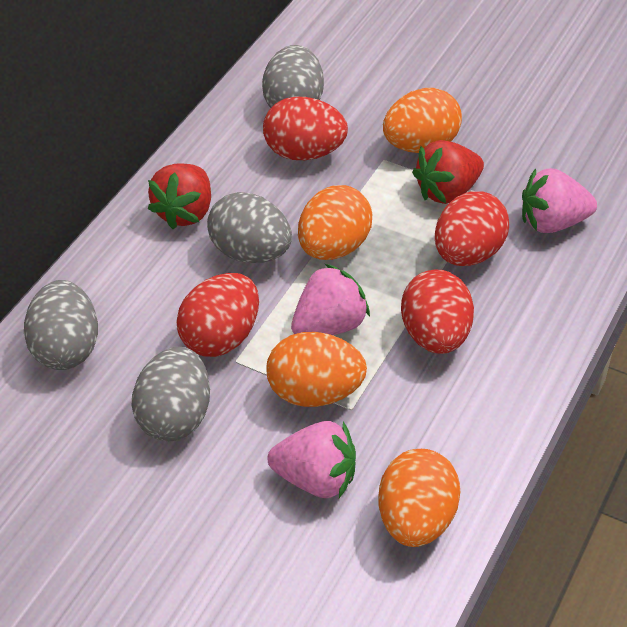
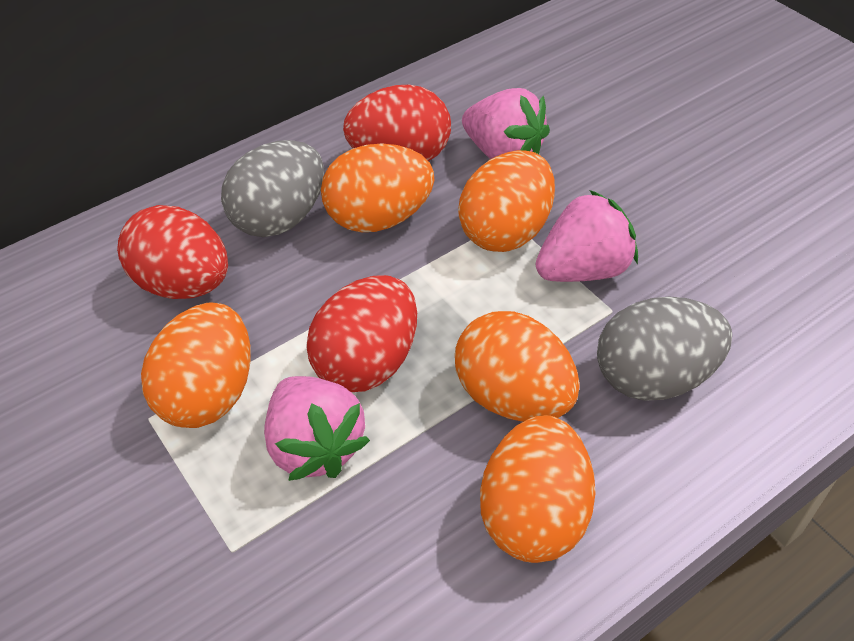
grey egg: 4 -> 2
orange egg: 4 -> 5
red egg: 4 -> 3
red strawberry: 2 -> 0

